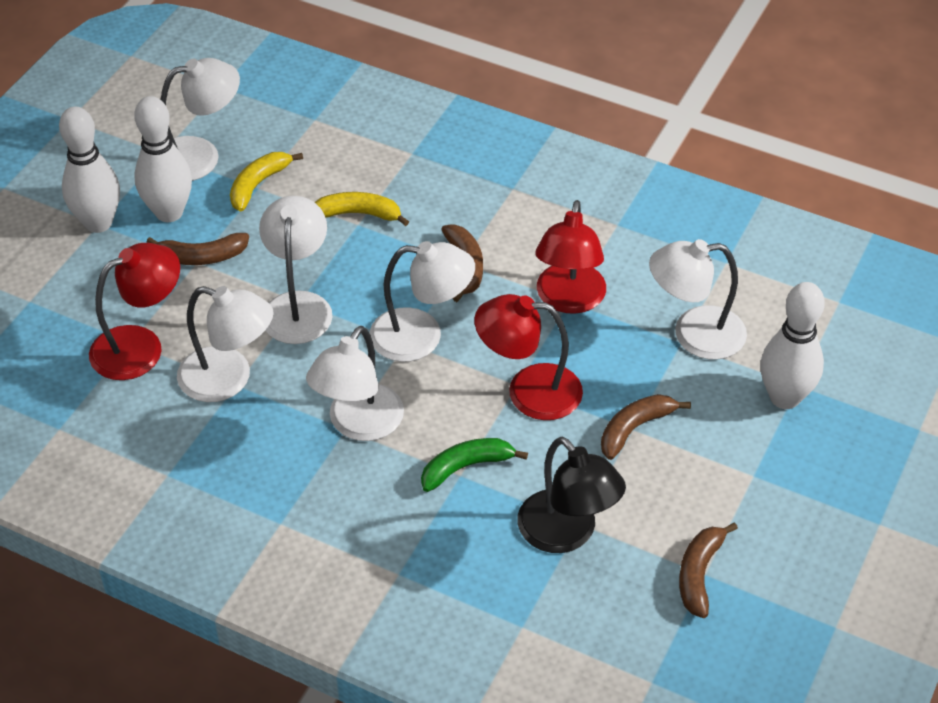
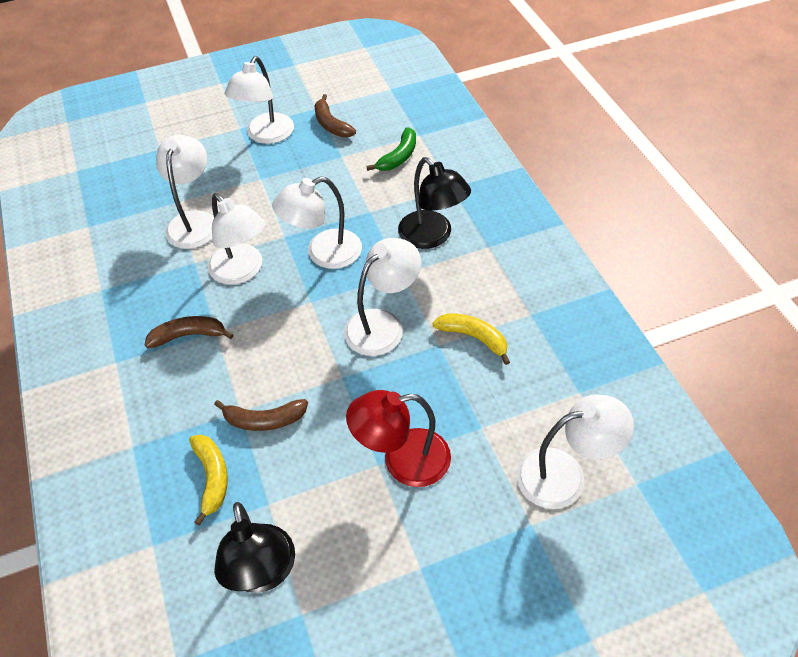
black lamp: 1 -> 2
brown banana: 4 -> 3
red lamp: 3 -> 1
white bowling pin: 3 -> 0

